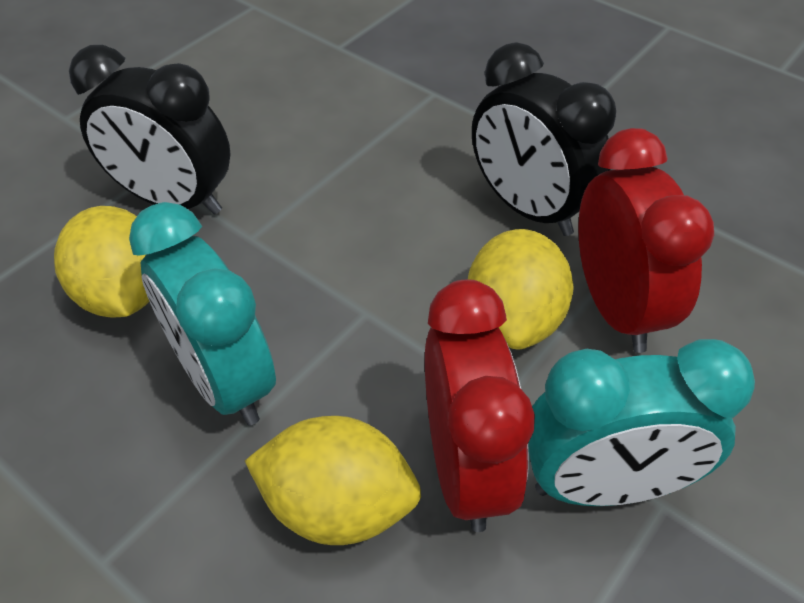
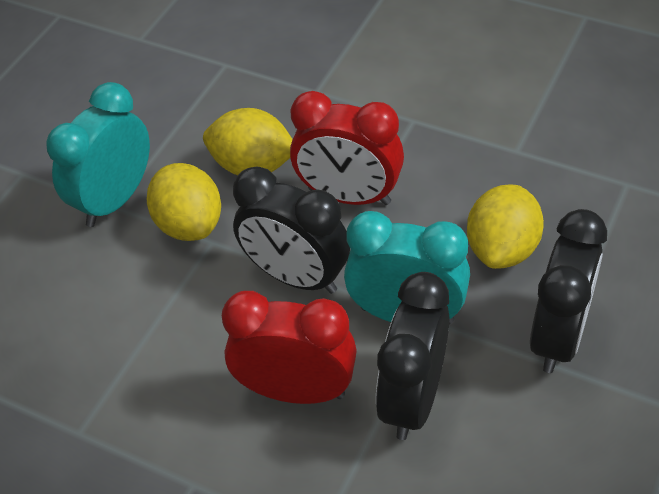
black clock: 2 -> 3

